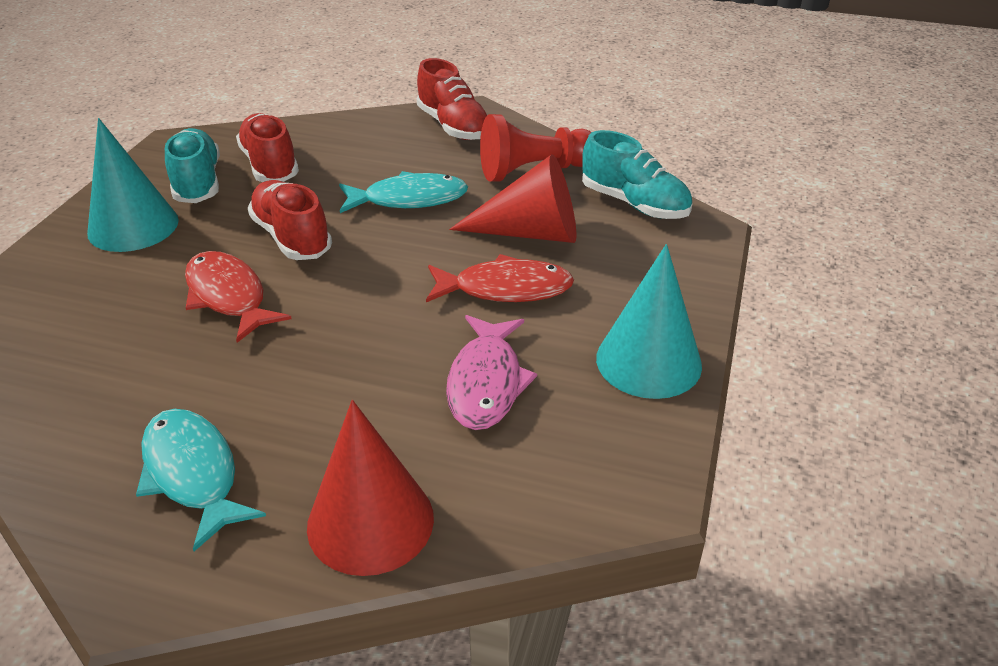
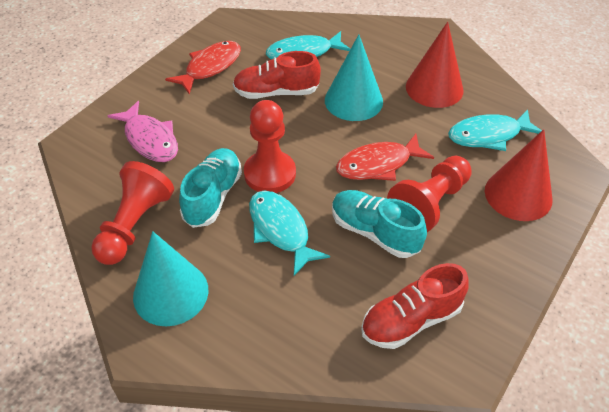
red pawn: 1 -> 3
red shoe: 3 -> 2
turquoise fish: 2 -> 3

